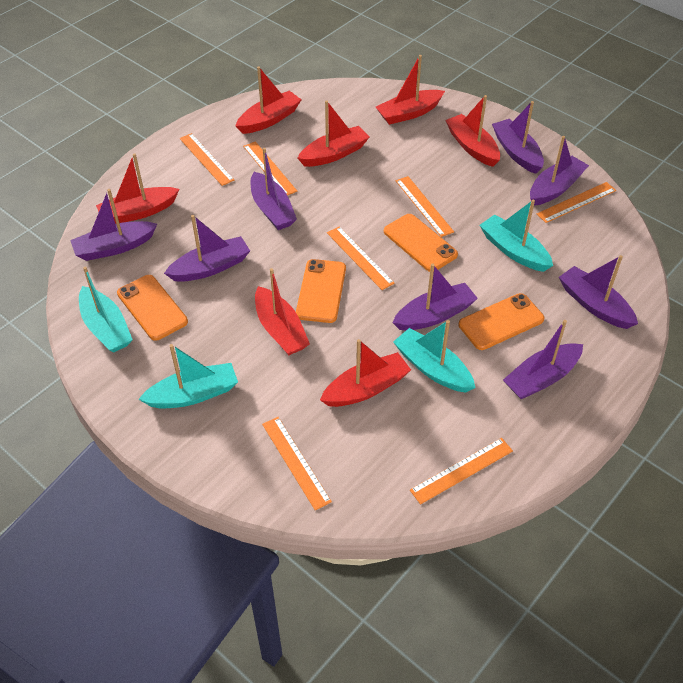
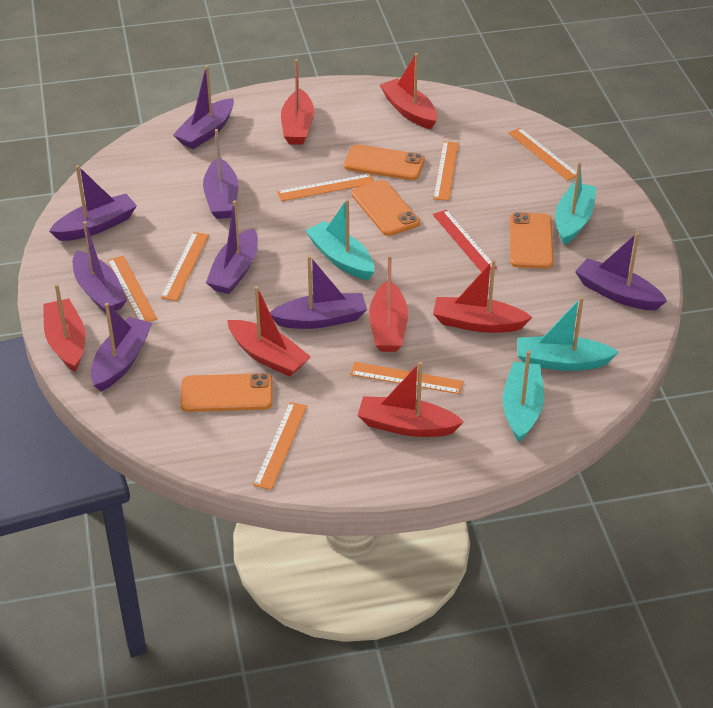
red ruler: 0 -> 1

